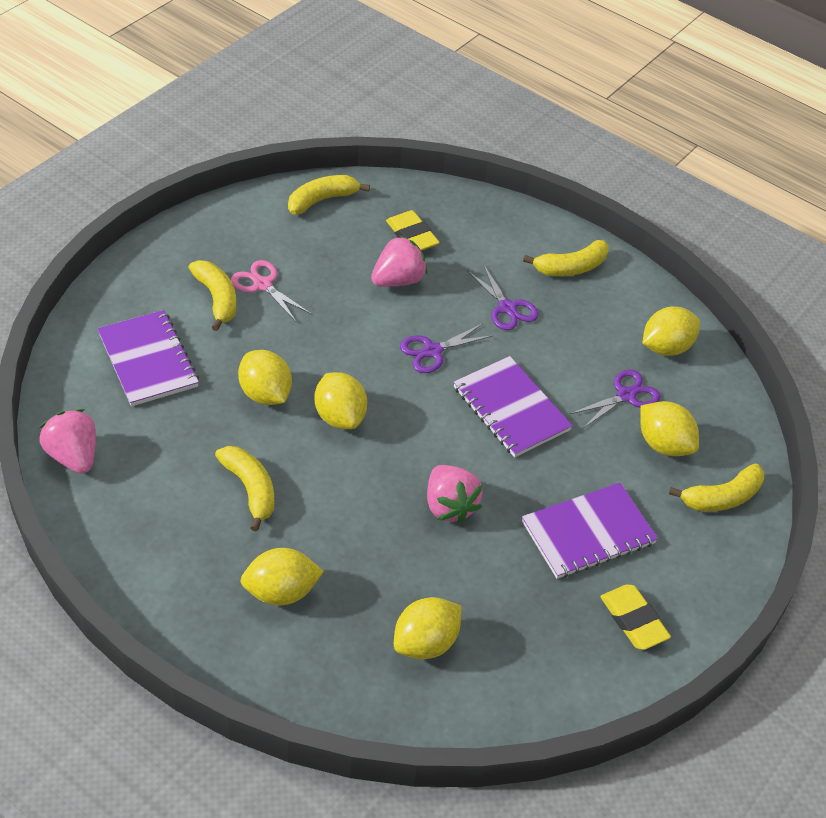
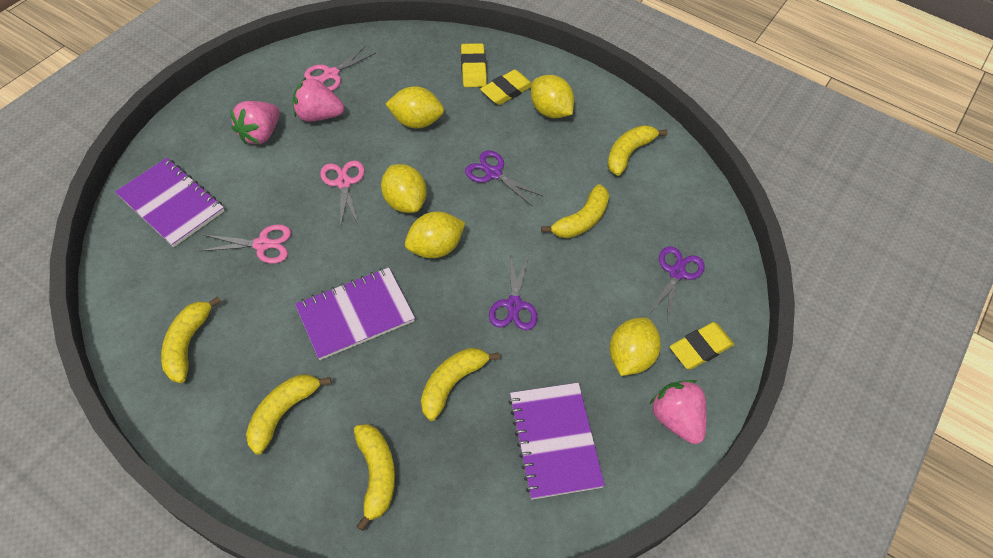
pink scissors: 1 -> 3
yellow banana: 5 -> 6
yellow eraser: 2 -> 3
yellow lemon: 6 -> 5

